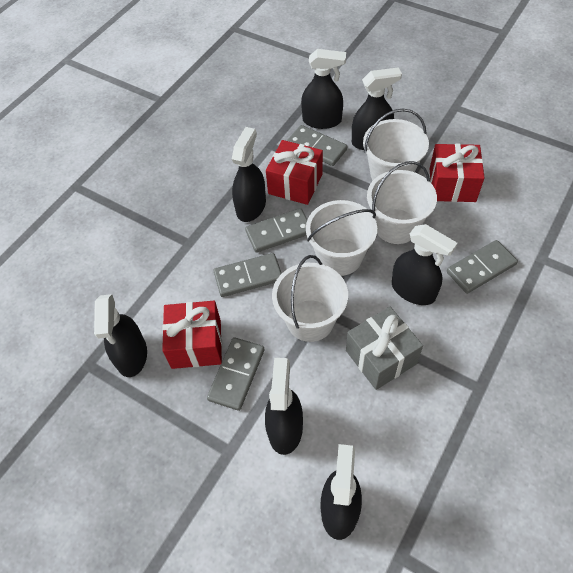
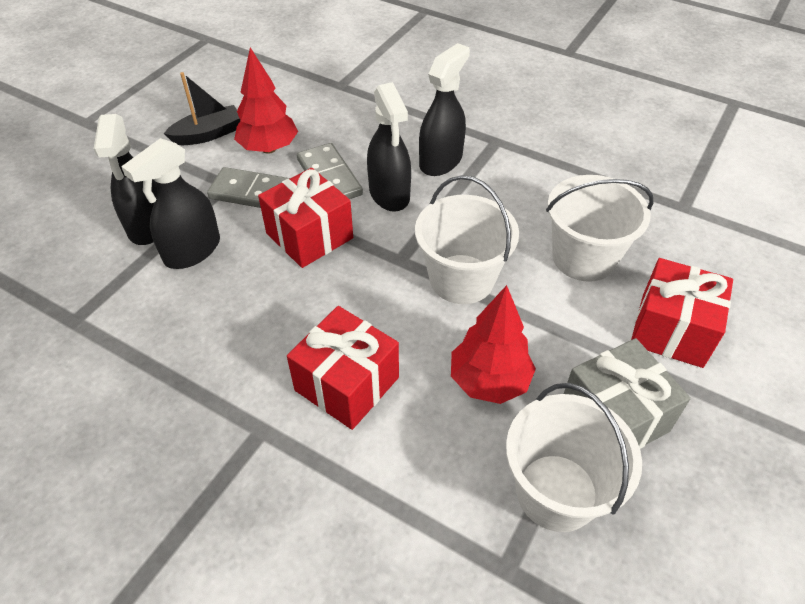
black boat: 0 -> 1
black spray bottle: 7 -> 4
grey domino: 5 -> 2
red tree: 0 -> 2
white bucket: 4 -> 3

